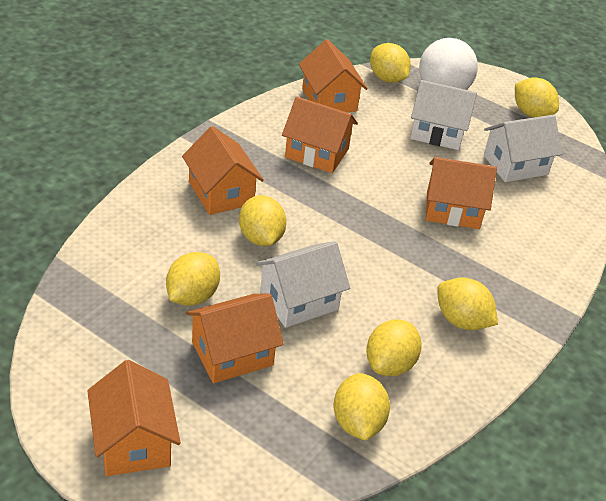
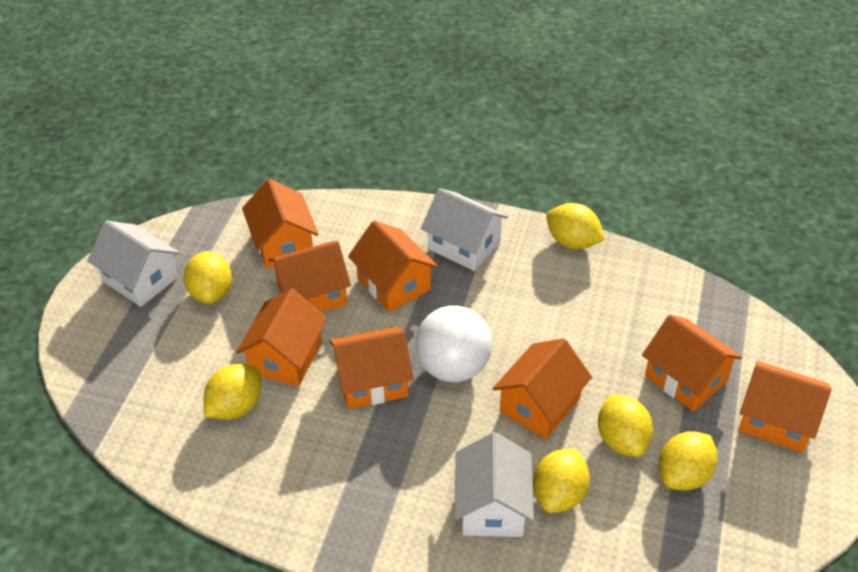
orange house: 6 -> 8
yellow lemon: 7 -> 6

